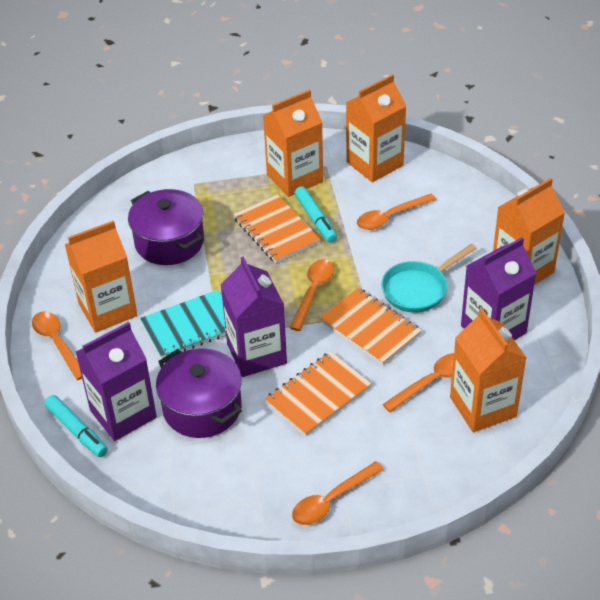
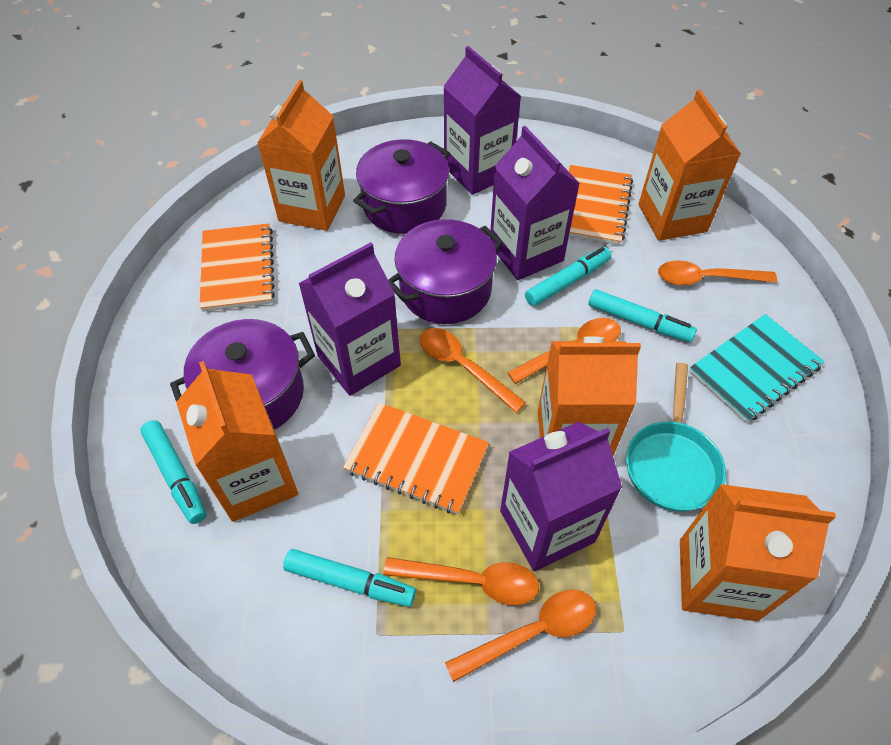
purple carton: 3 -> 4
purple pot: 2 -> 3
turquoise marker: 2 -> 4

